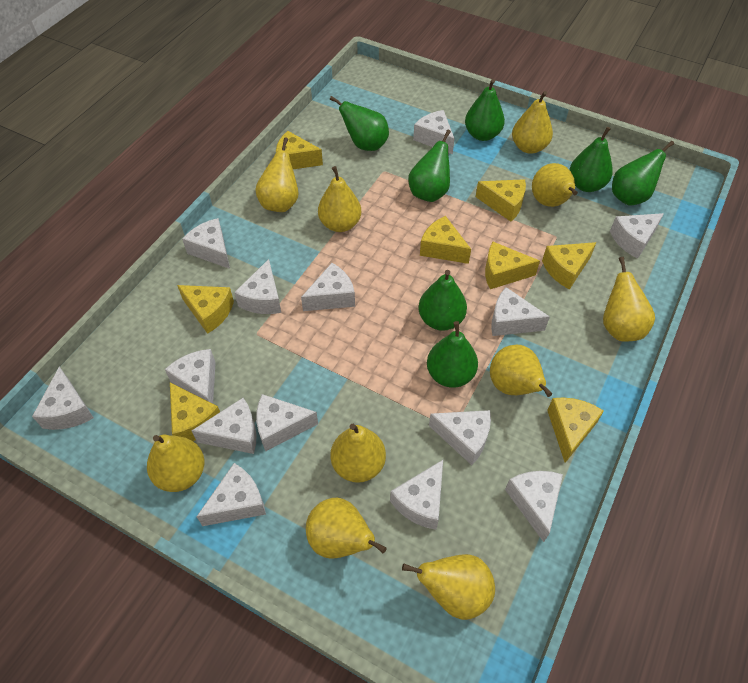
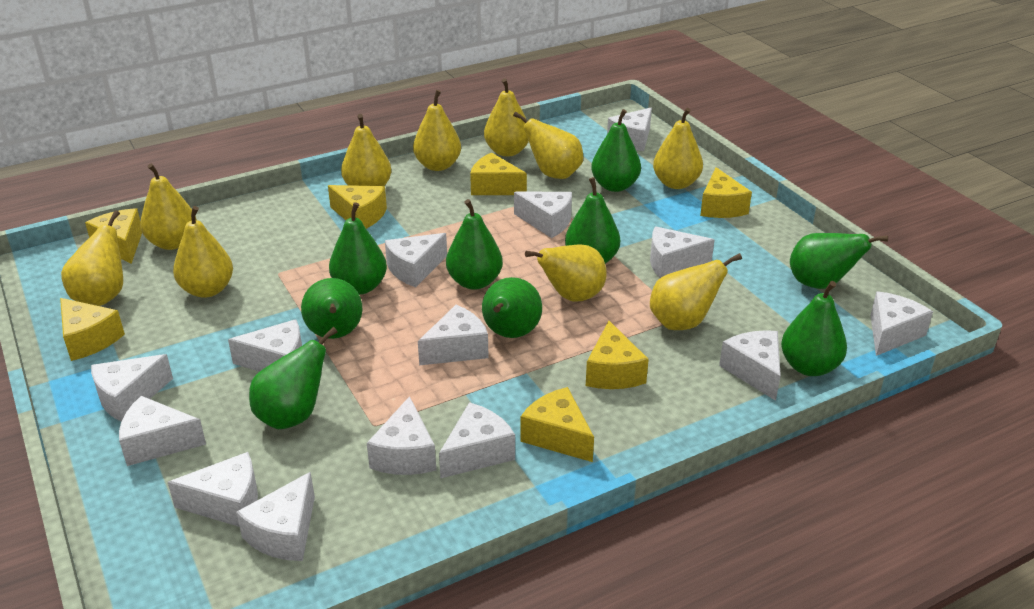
green pear: 7 -> 9
yellow cheese: 8 -> 7

